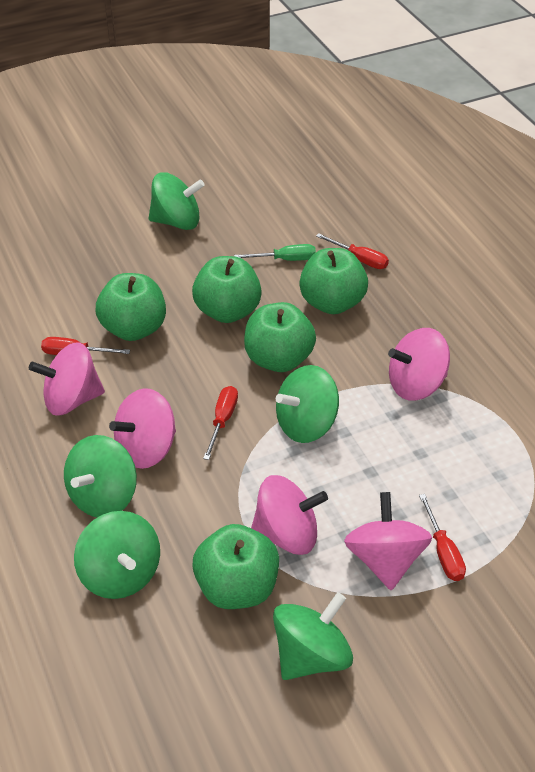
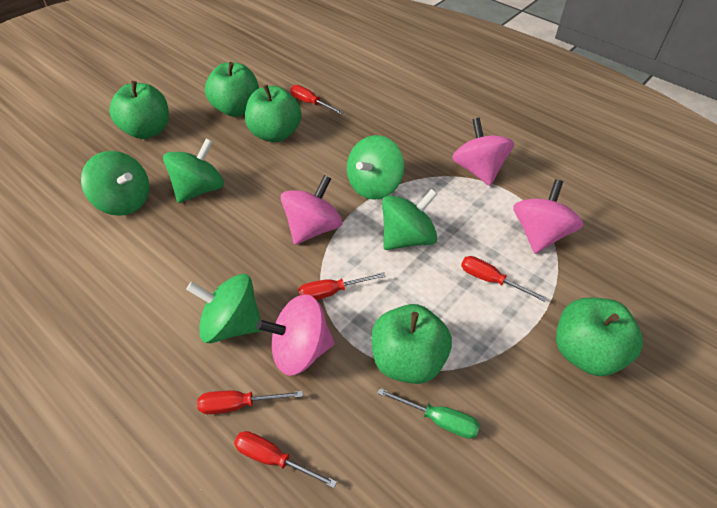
pink spinning top: 5 -> 4
red screwdriver: 4 -> 5

